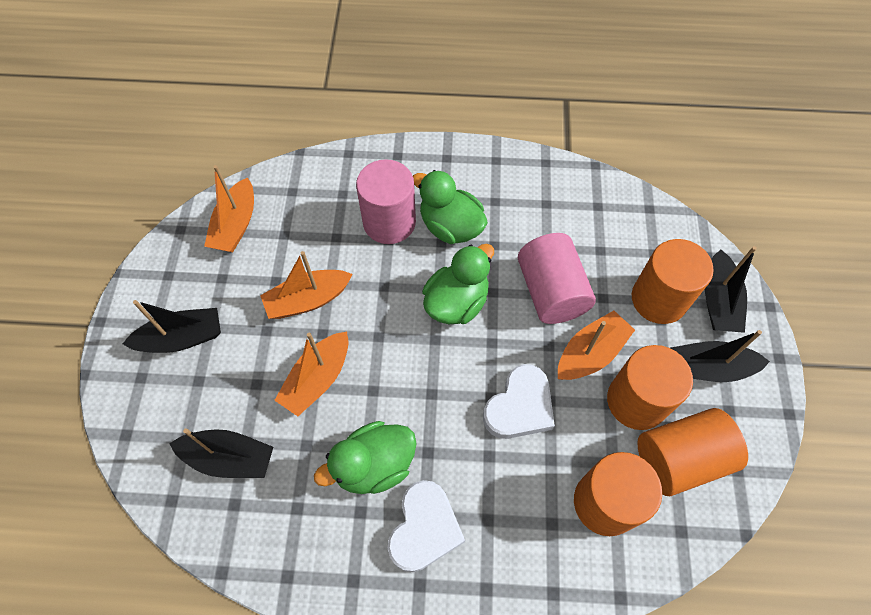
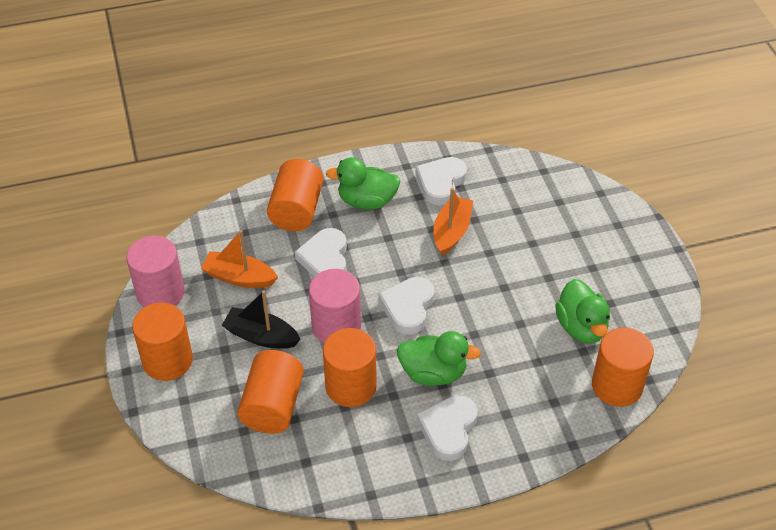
black boat: 4 -> 1
orange boat: 4 -> 2
orange cylinder: 4 -> 5
white heart: 2 -> 4

